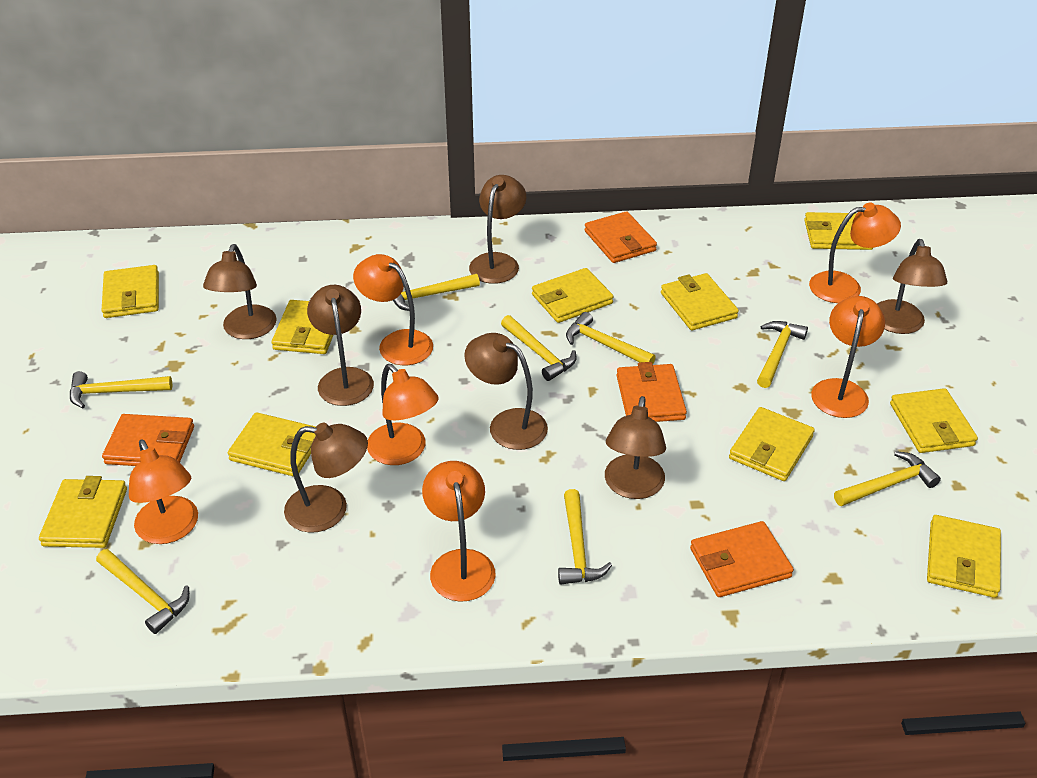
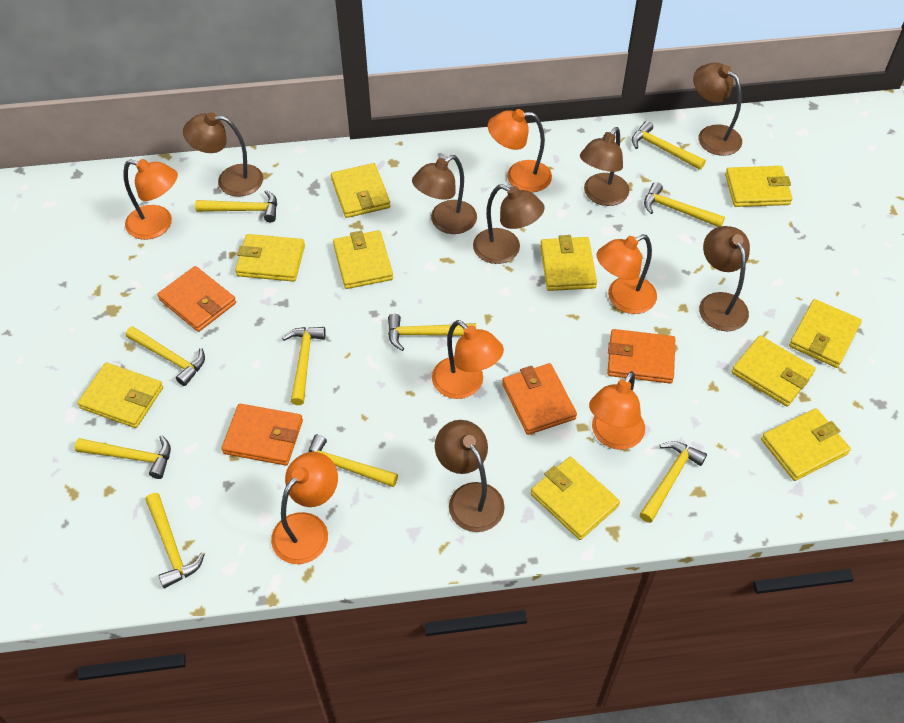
yellow hammer: 8 -> 10

